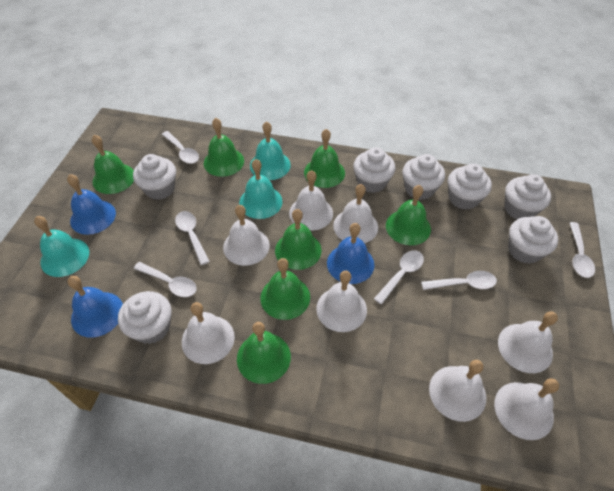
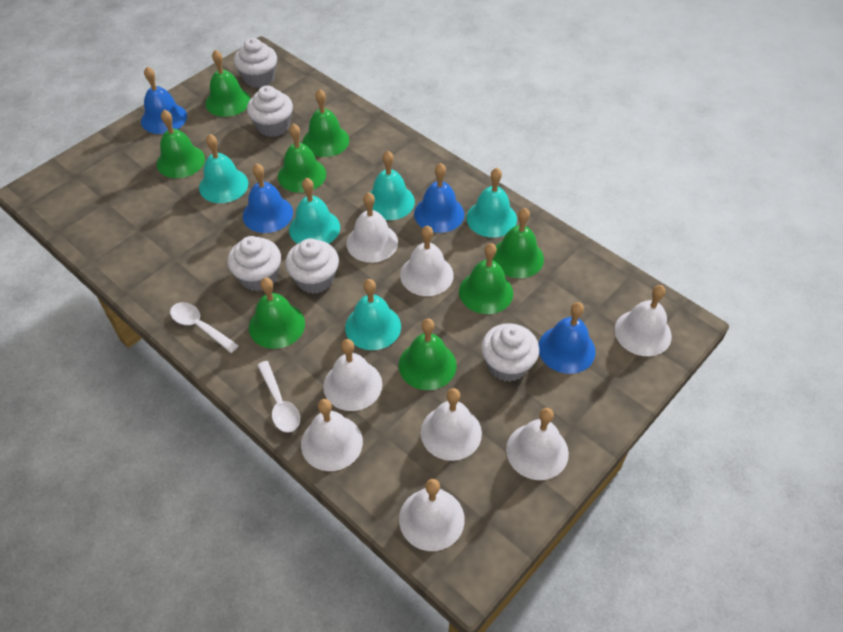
blue bell: 3 -> 4
green bell: 7 -> 8
turquoise bell: 3 -> 5
white cupcake: 7 -> 5
white spoon: 6 -> 2

